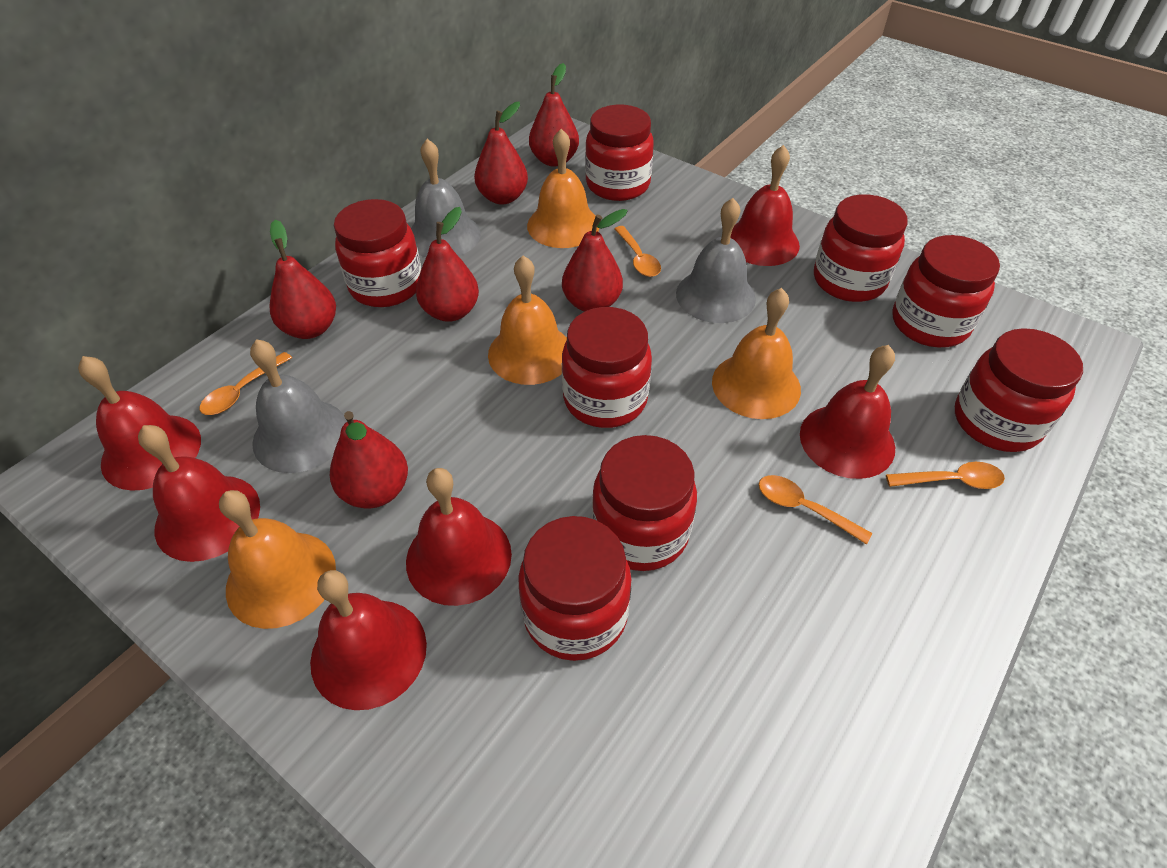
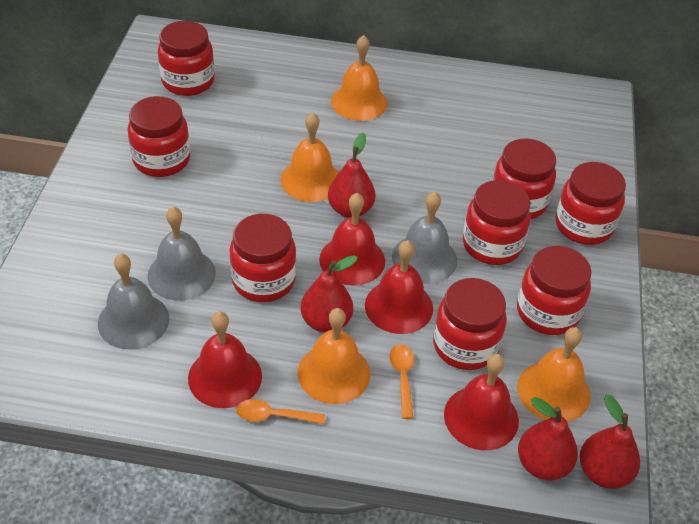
orange spoon: 4 -> 2
red bell: 6 -> 4
red pear: 6 -> 4

